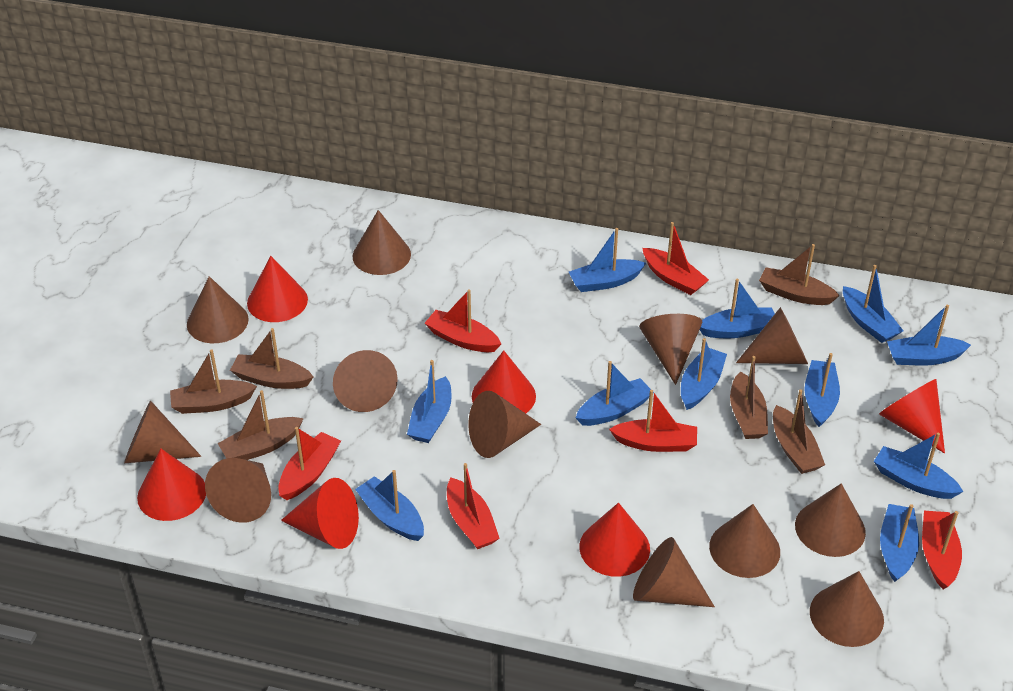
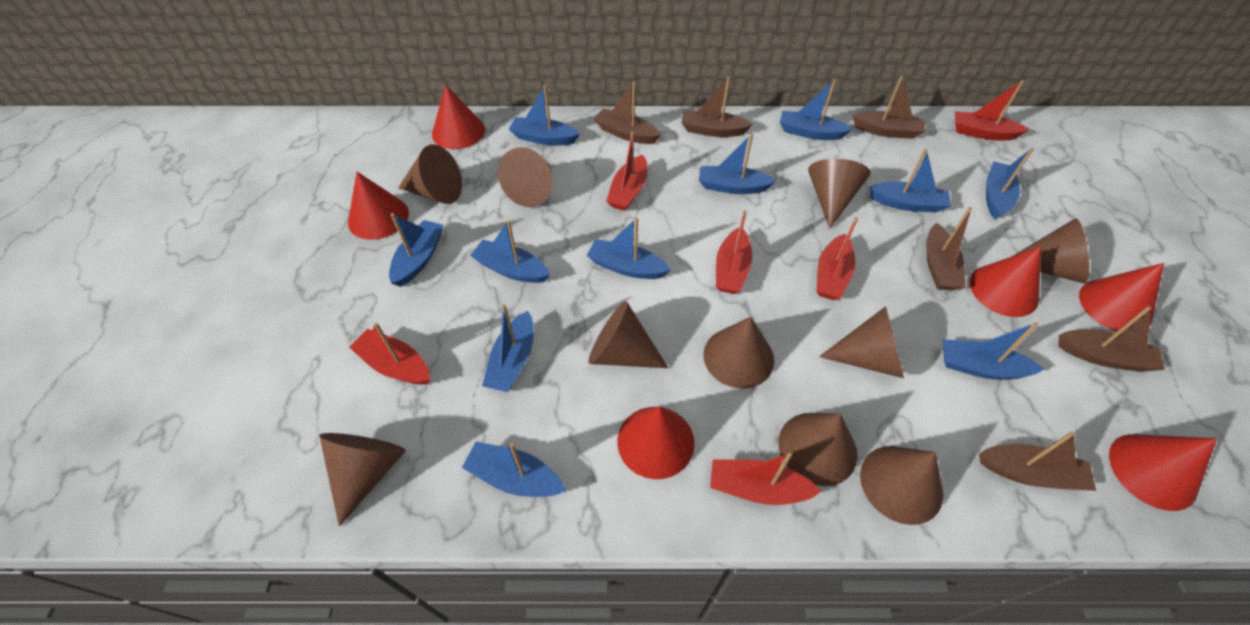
brown cone: 12 -> 10

